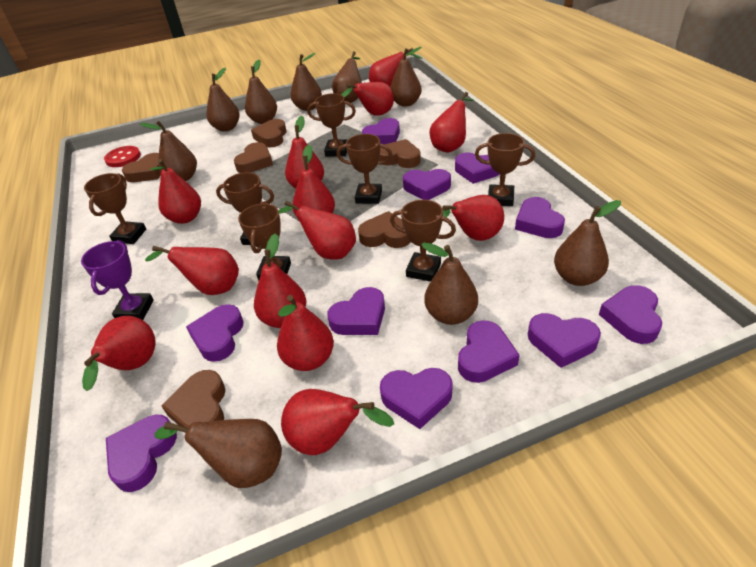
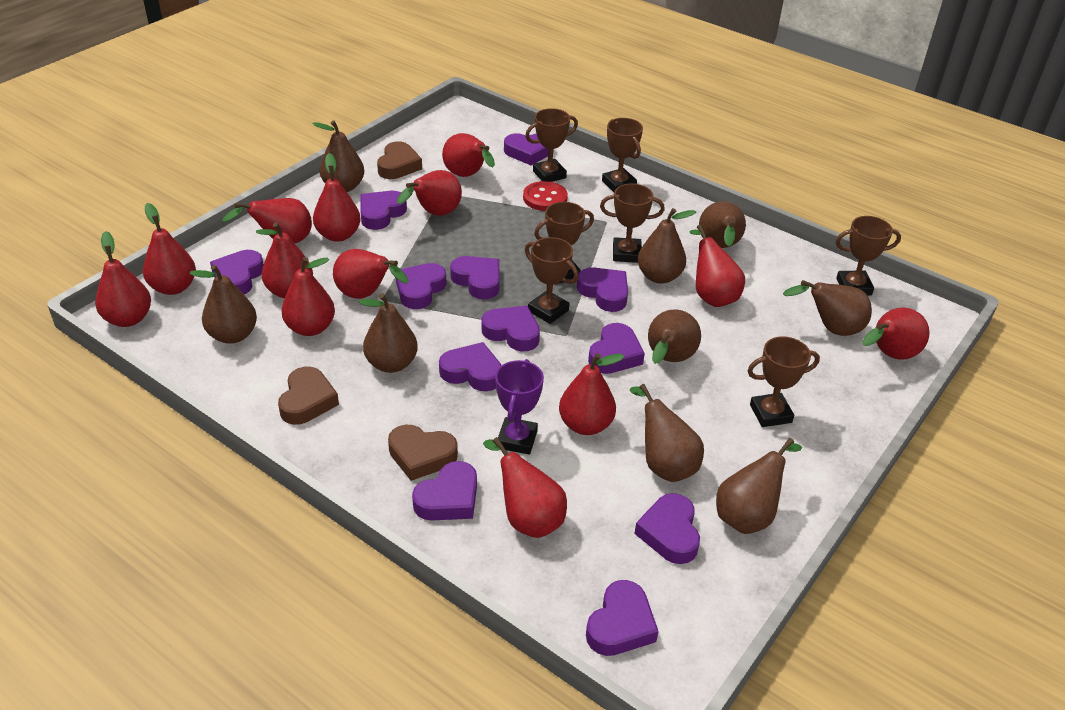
brown heart: 6 -> 3
purple heart: 11 -> 12

